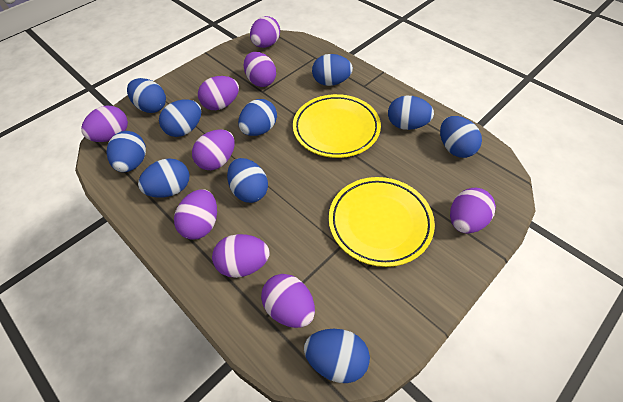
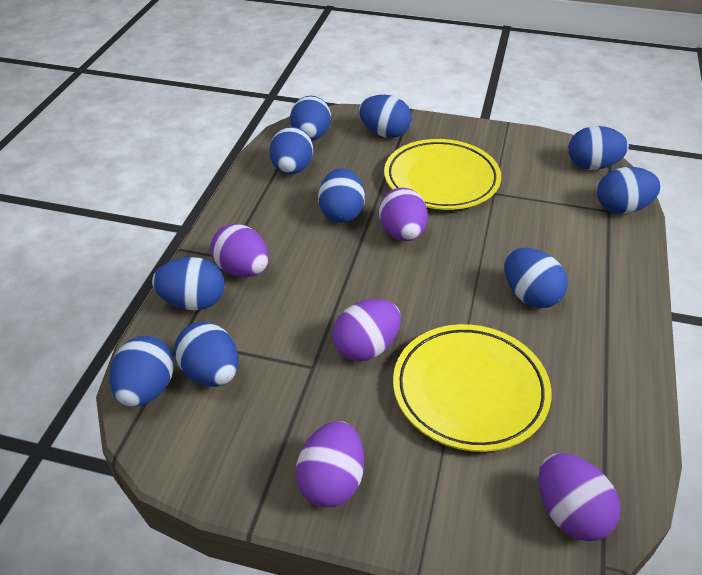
purple egg: 9 -> 5

